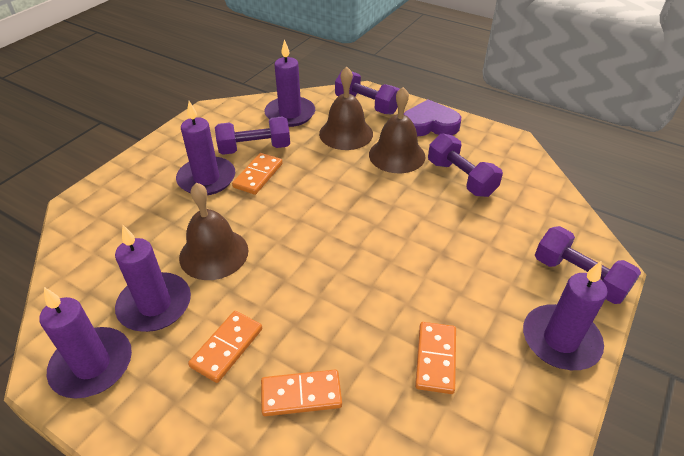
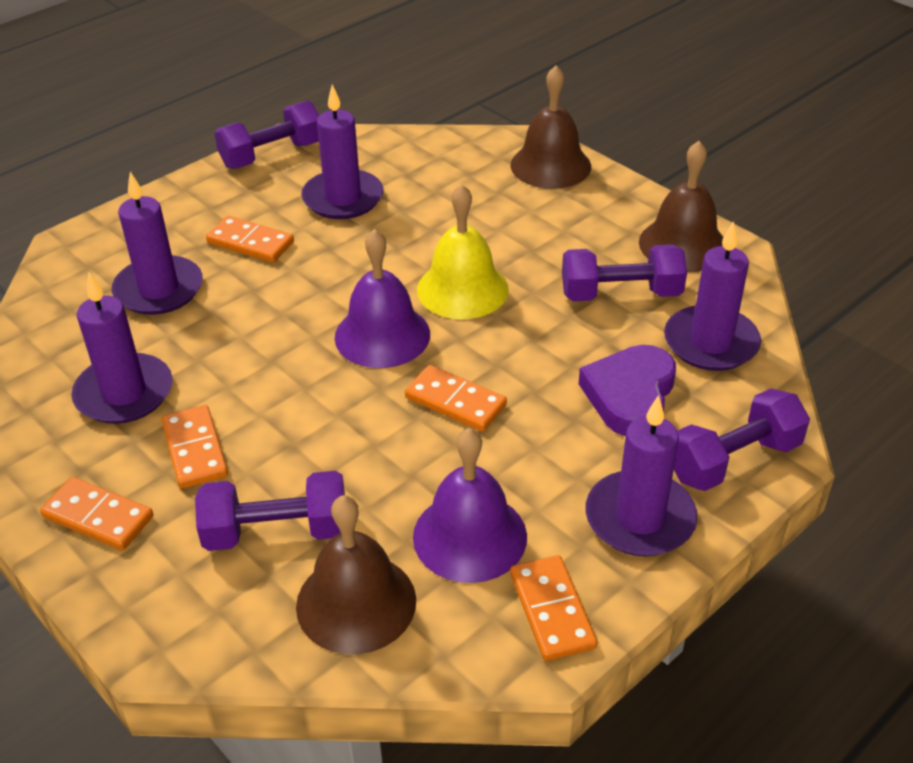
orange domino: 4 -> 5
purple bell: 0 -> 2
yellow bell: 0 -> 1

